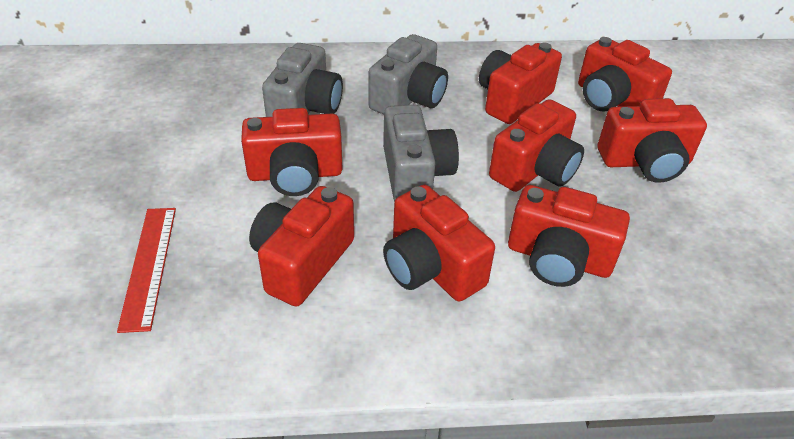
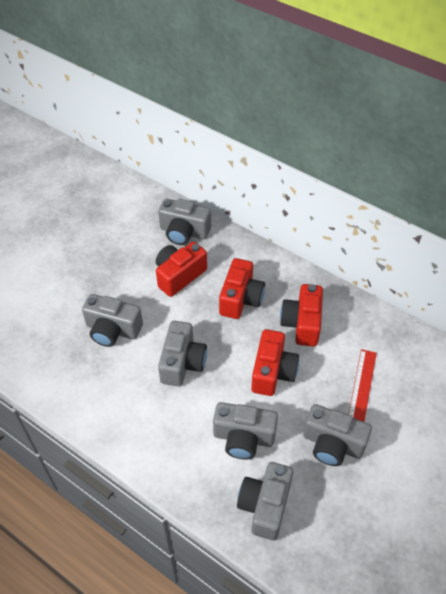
grey camera: 3 -> 6
red camera: 8 -> 4

